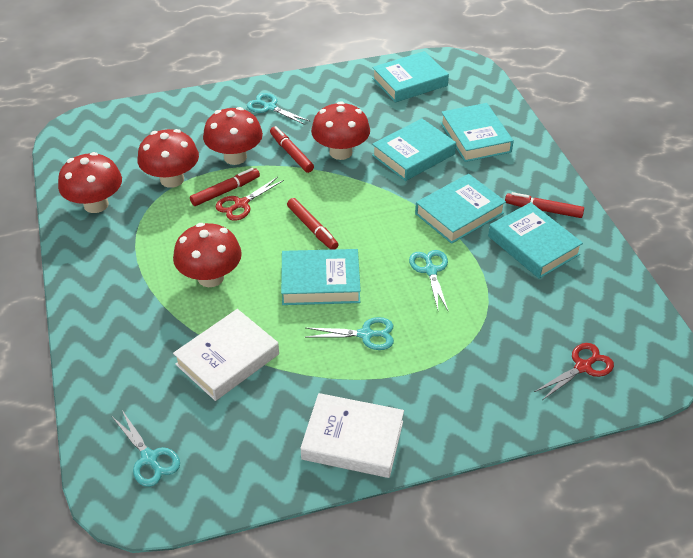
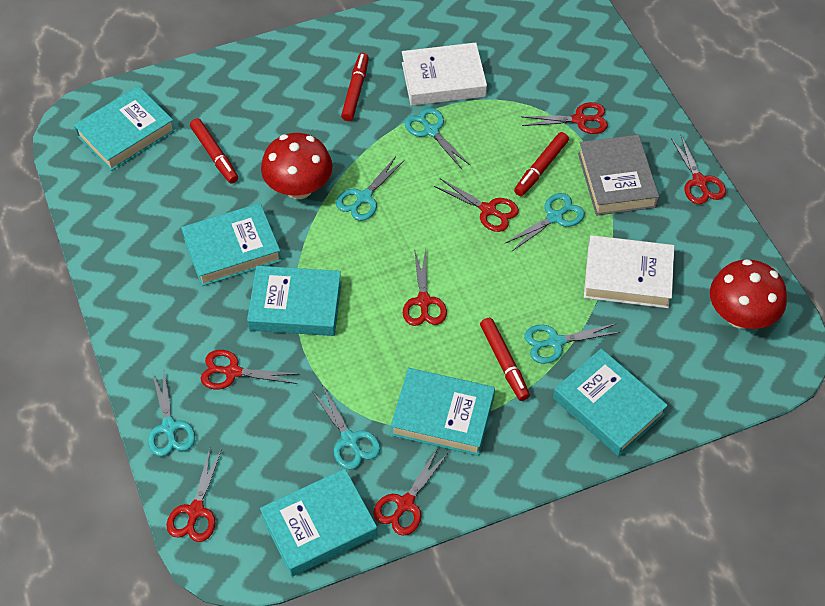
grey book: 0 -> 1
red mushroom: 5 -> 2
red scissors: 2 -> 7
turquoise scissors: 4 -> 6

